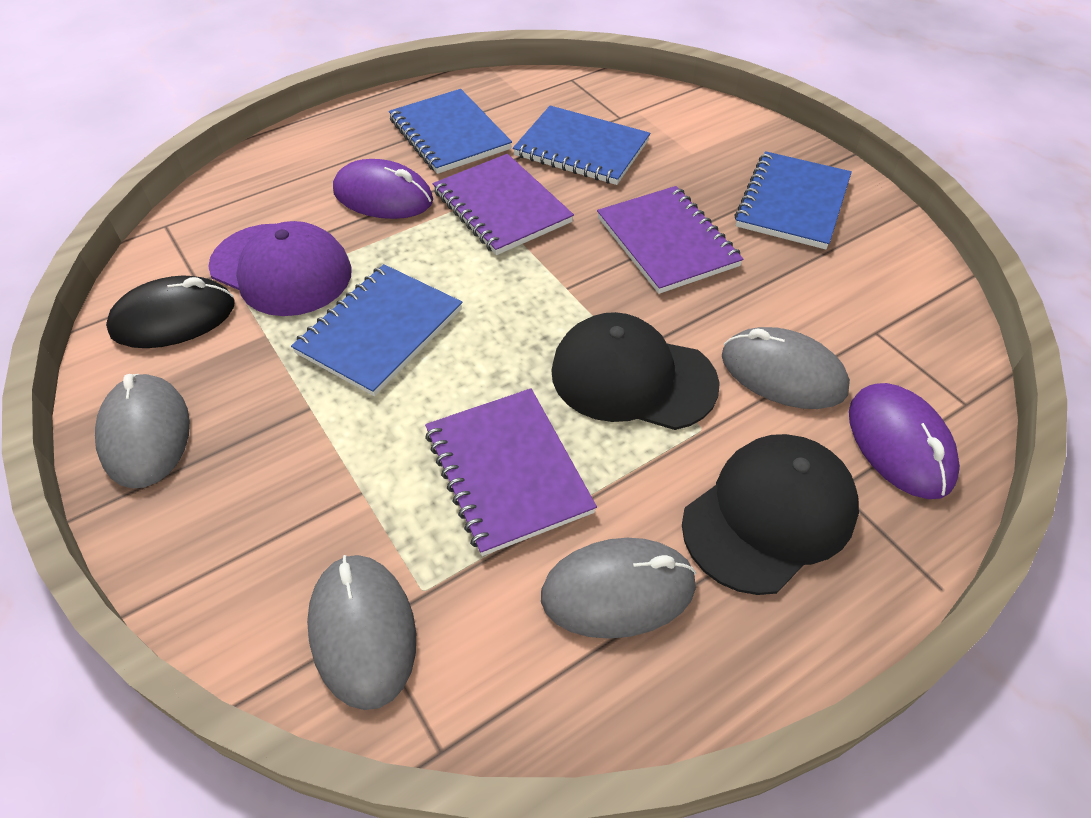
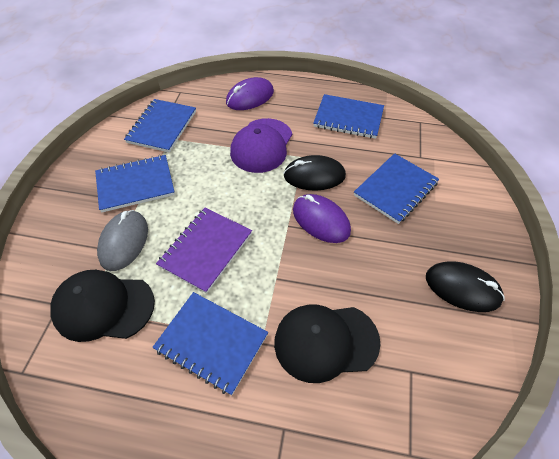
black mouse: 1 -> 2
blue notebook: 4 -> 5
grey mouse: 4 -> 1
purple notebook: 3 -> 1

